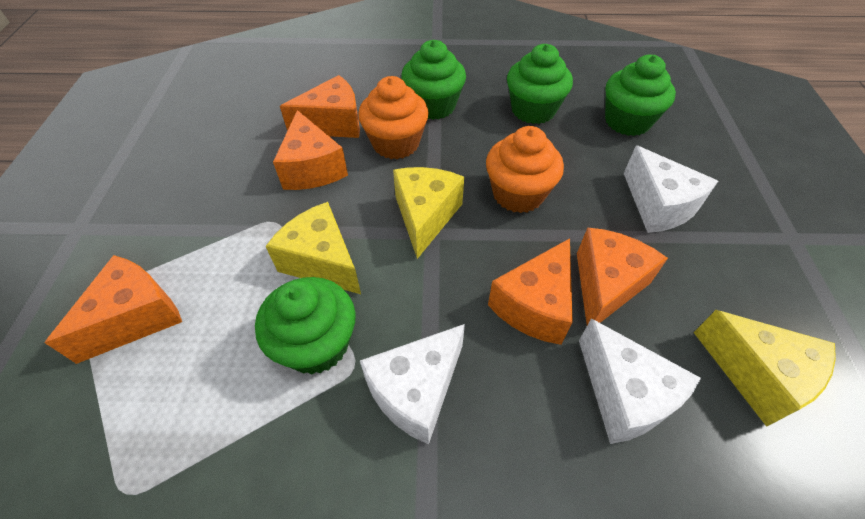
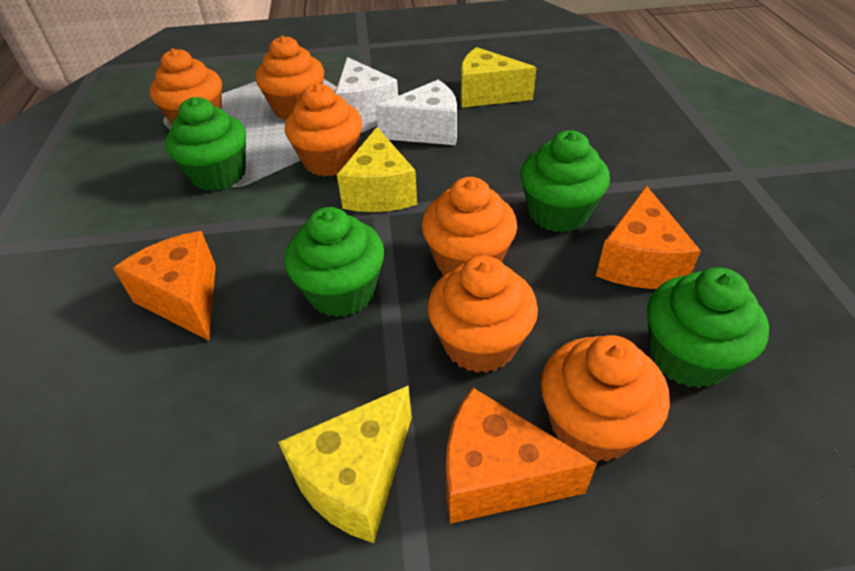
orange cheese: 5 -> 3
orange cupcake: 2 -> 6
white cheese: 3 -> 2

